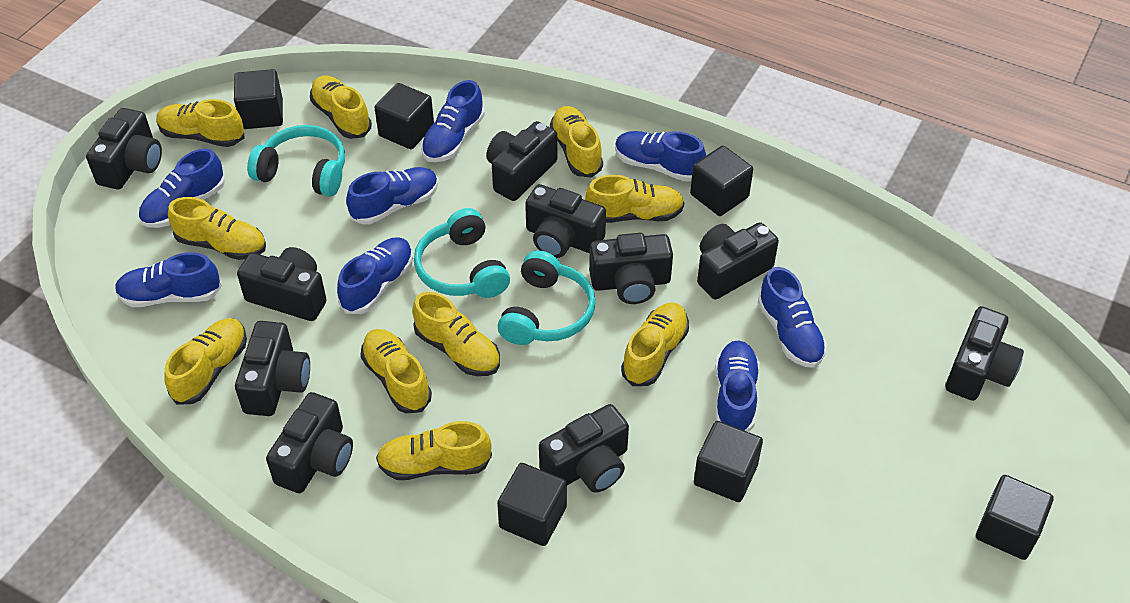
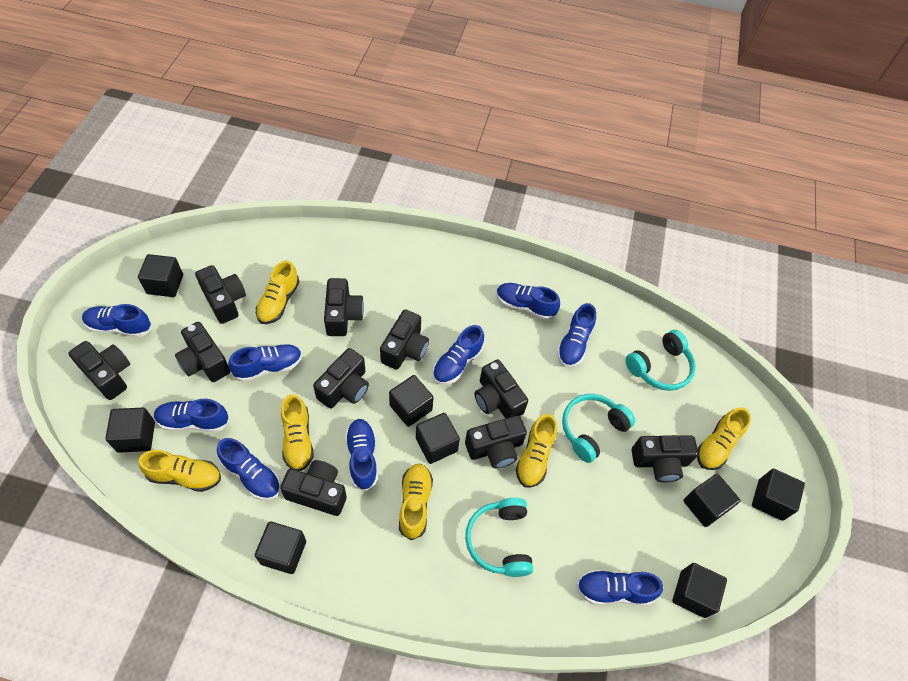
black cube: 6 -> 8
blue shoe: 8 -> 9
yellow shoe: 10 -> 6

